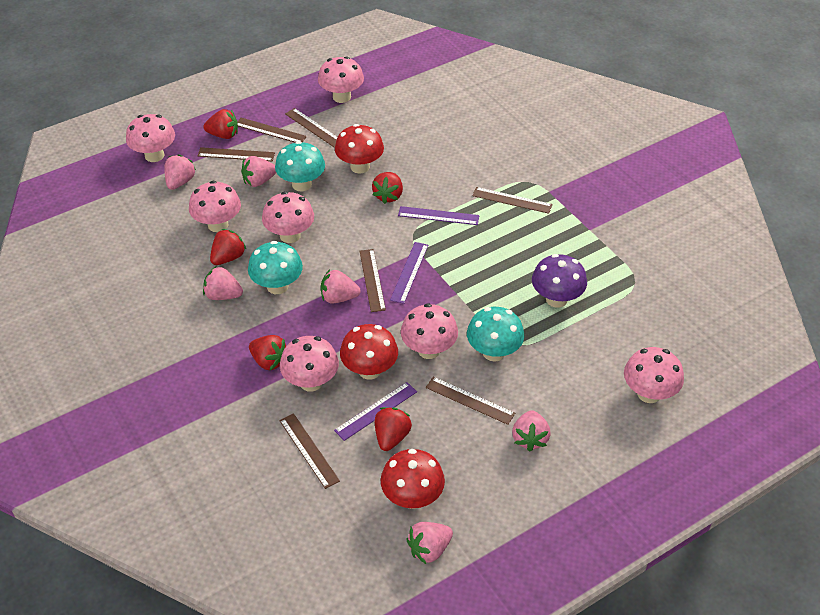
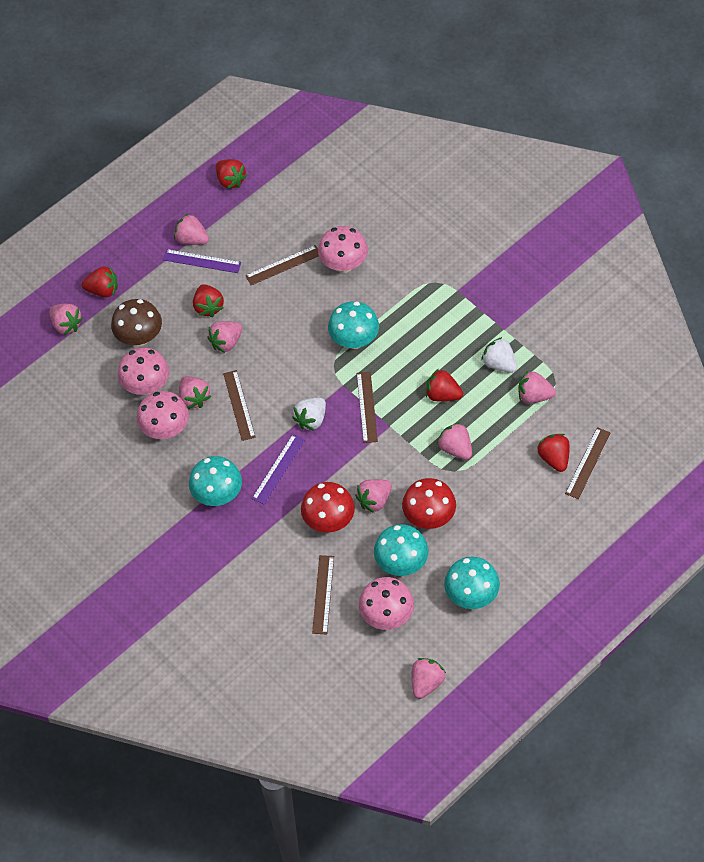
brown mushroom: 0 -> 1
brown ruler: 7 -> 5
pink mushroom: 7 -> 4
pink strawberry: 6 -> 8
purple mushroom: 1 -> 0
purple ruler: 3 -> 2
red mushroom: 3 -> 2
turquoise mushroom: 3 -> 4
white strawberry: 0 -> 2

